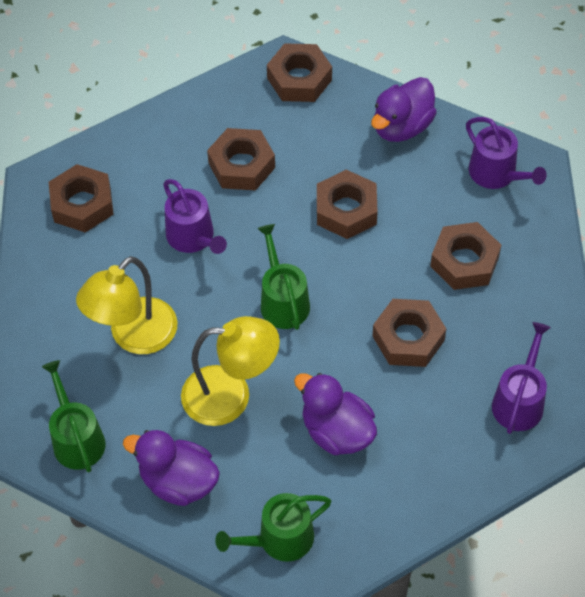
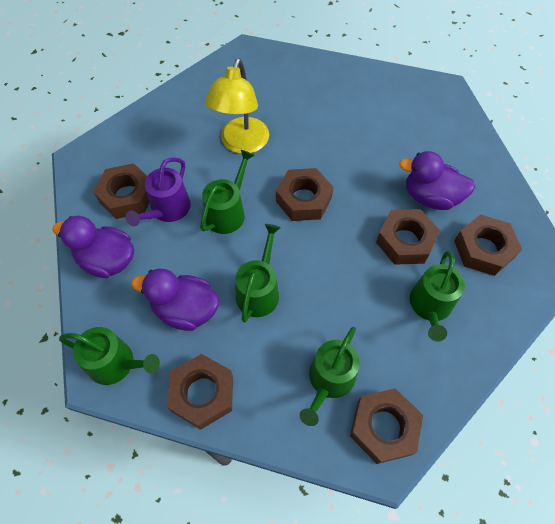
green watering can: 3 -> 5
purple watering can: 3 -> 1
yellow lamp: 2 -> 1

